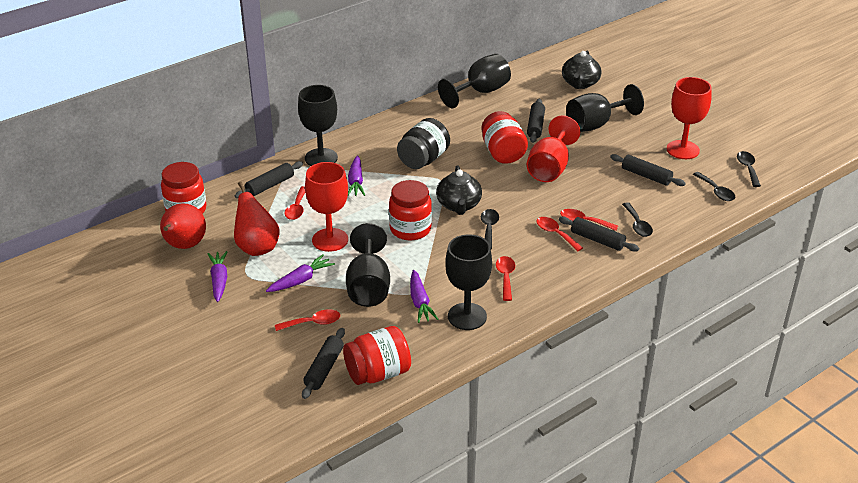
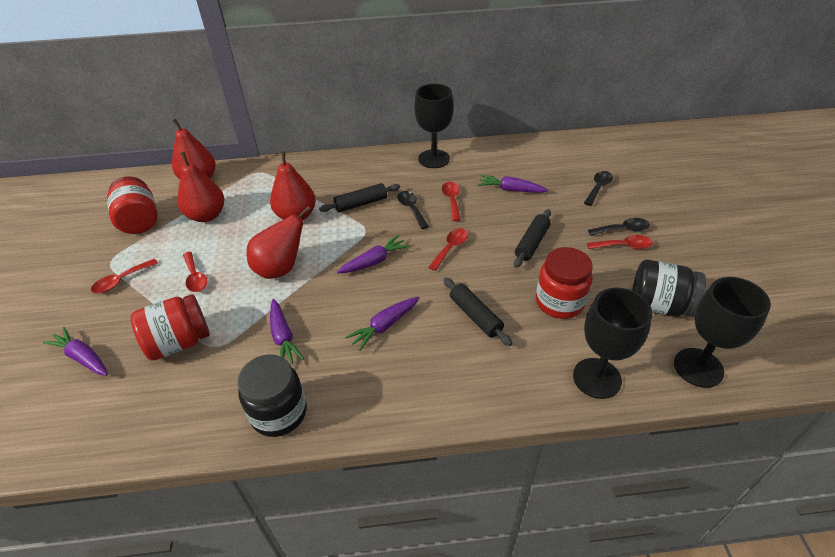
black goblet: 5 -> 3
black jar: 1 -> 2
black rolling pin: 5 -> 3
black spoon: 4 -> 3
black teapot: 2 -> 0
purple carrot: 4 -> 5
red goblet: 3 -> 0
red jar: 4 -> 3
red pear: 2 -> 4

